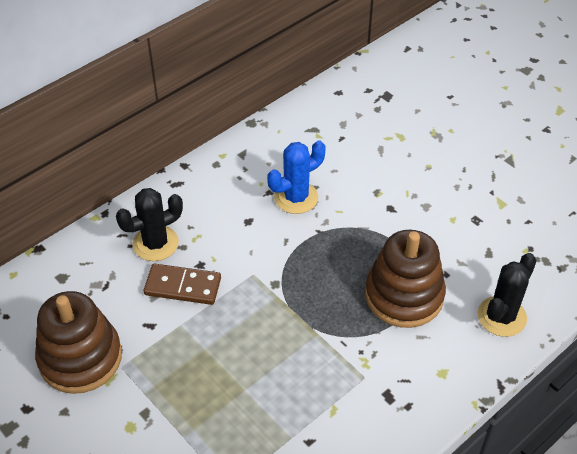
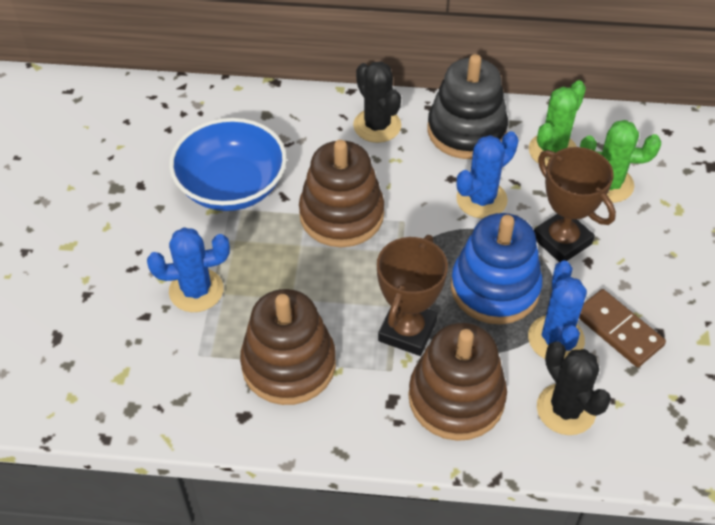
black stacking toy: 0 -> 1
blue bowl: 0 -> 1
blue cactus: 1 -> 3
blue stacking toy: 0 -> 1
brown stacking toy: 2 -> 3
brown trophy: 0 -> 2
green cactus: 0 -> 2

